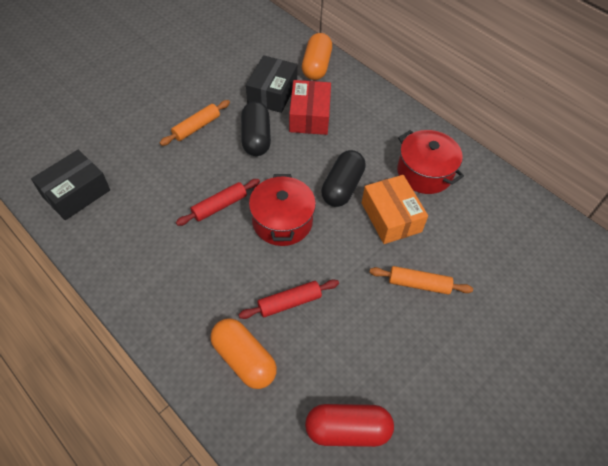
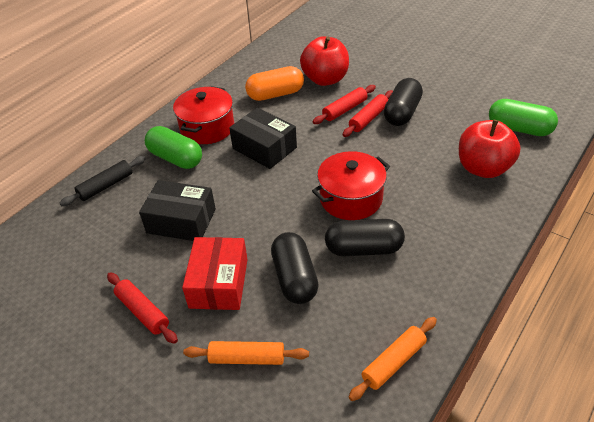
black capsule: 2 -> 3
black rolling pin: 0 -> 1
green capsule: 0 -> 2
orange box: 1 -> 0
orange capsule: 2 -> 1
red apple: 0 -> 2
red capsule: 1 -> 0
red rolling pin: 2 -> 3

